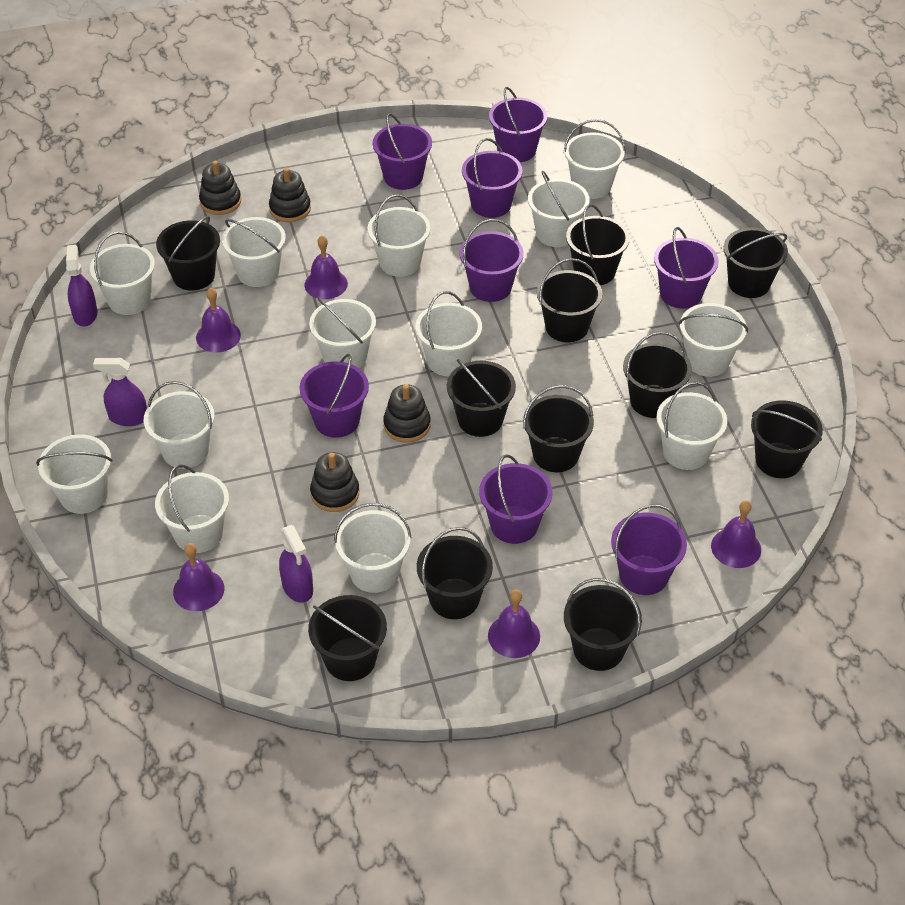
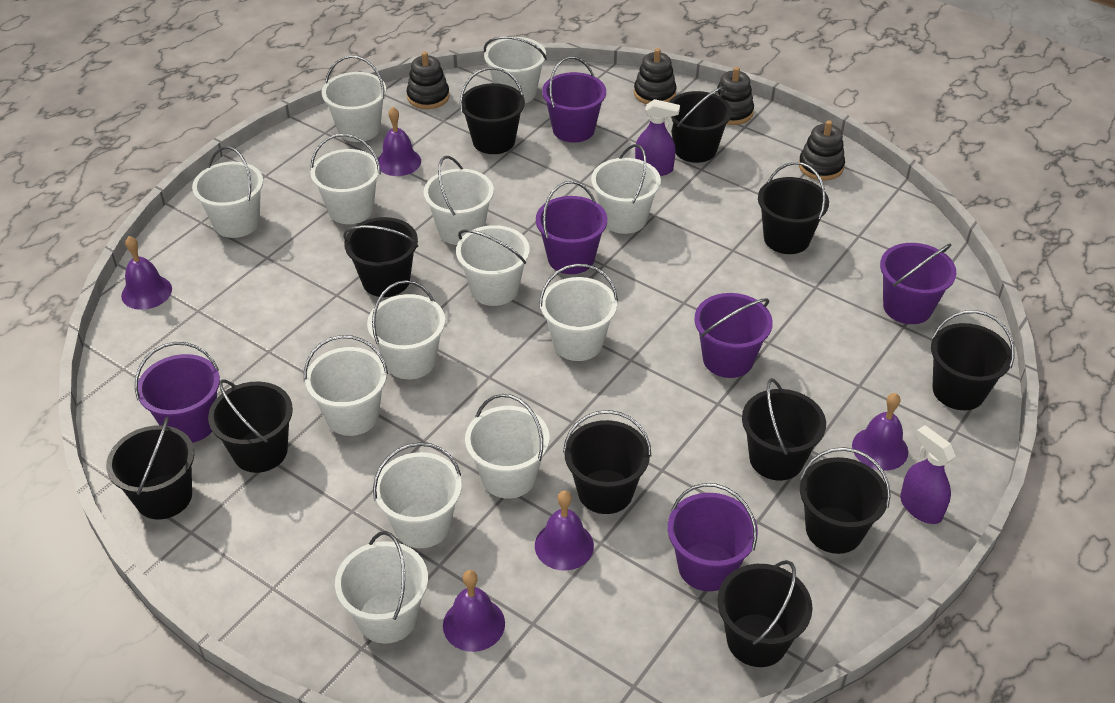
purple bucket: 8 -> 6
purple spray bottle: 3 -> 2

